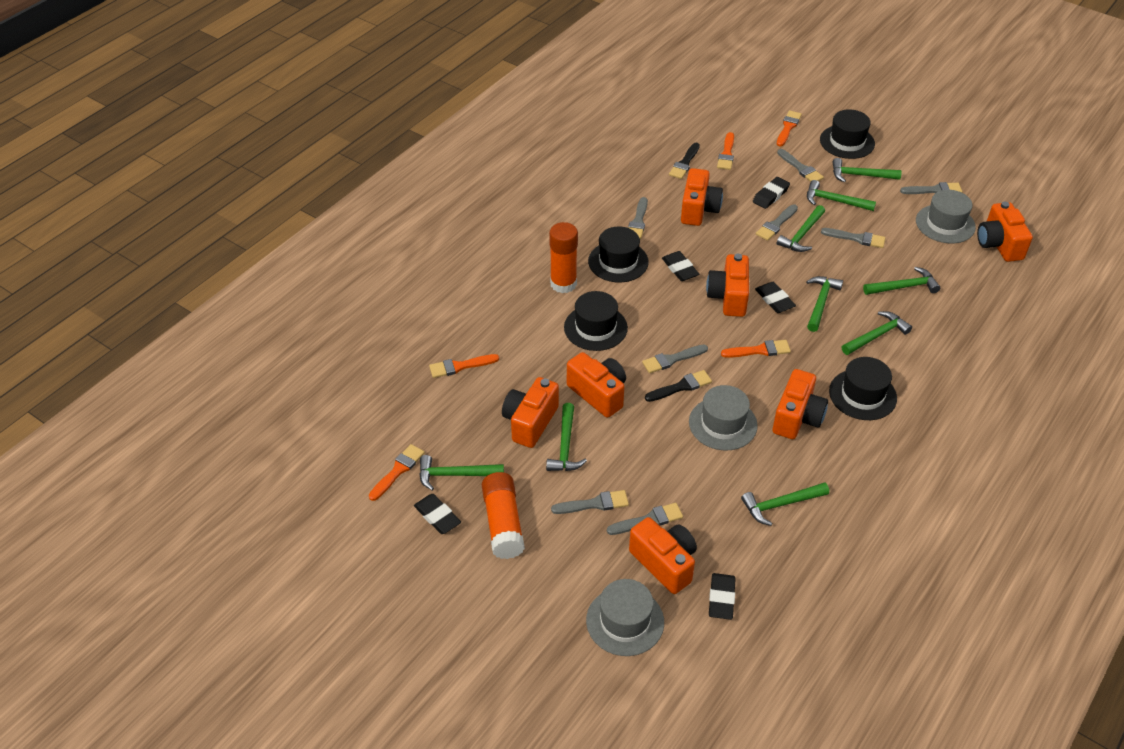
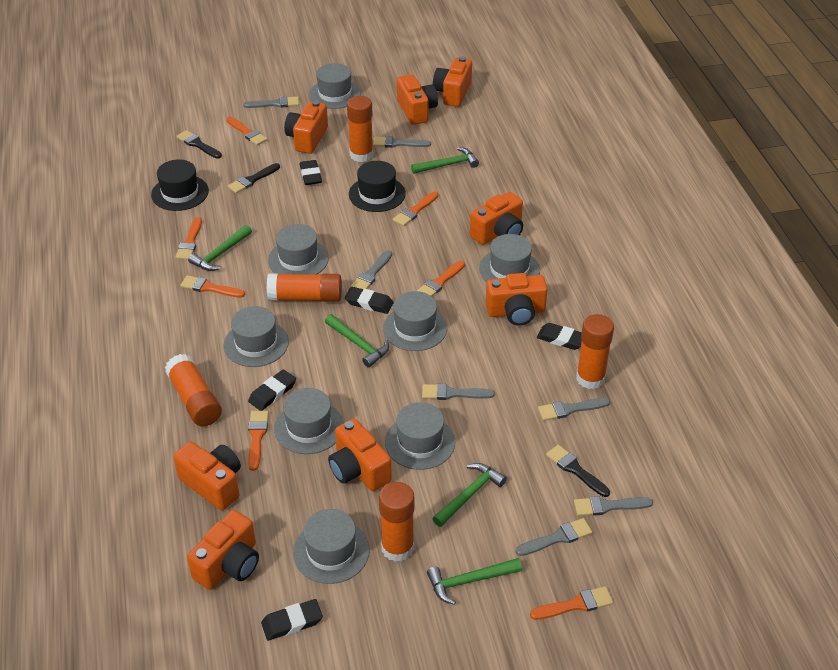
black brush: 2 -> 3
black hat: 4 -> 2
green hammer: 9 -> 5
grey brush: 8 -> 7
grey hat: 3 -> 8
orange brush: 5 -> 7
orange camera: 7 -> 8
orange glue stick: 2 -> 5

